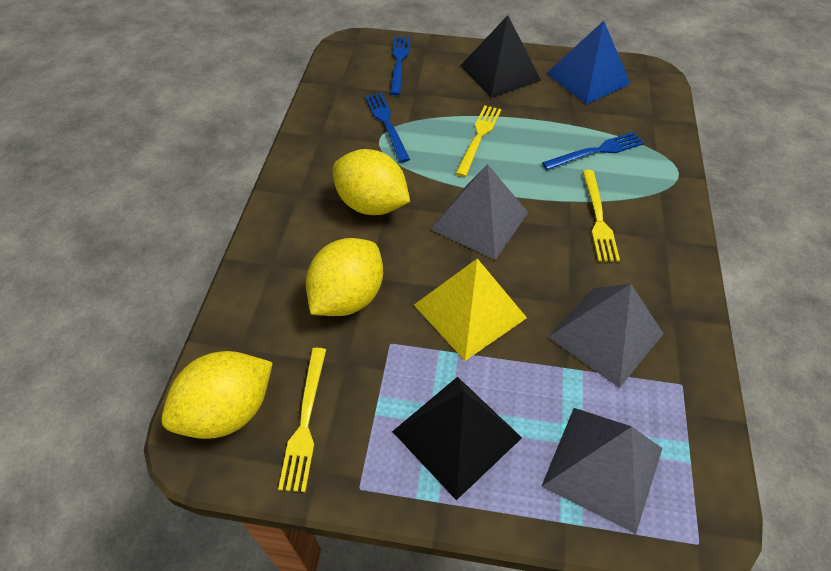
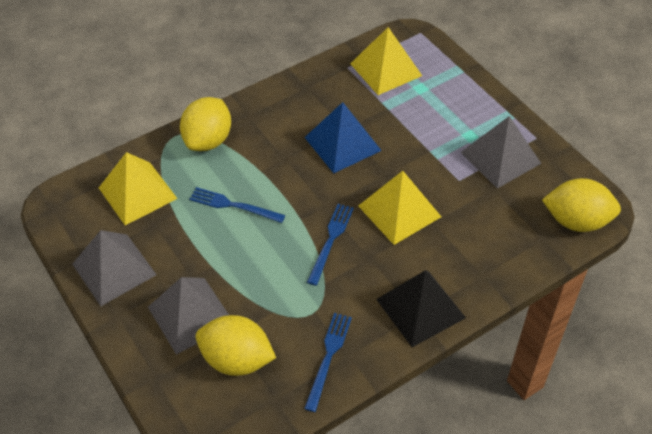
black pyramid: 2 -> 1
yellow fork: 3 -> 0
yellow pyramid: 1 -> 3

